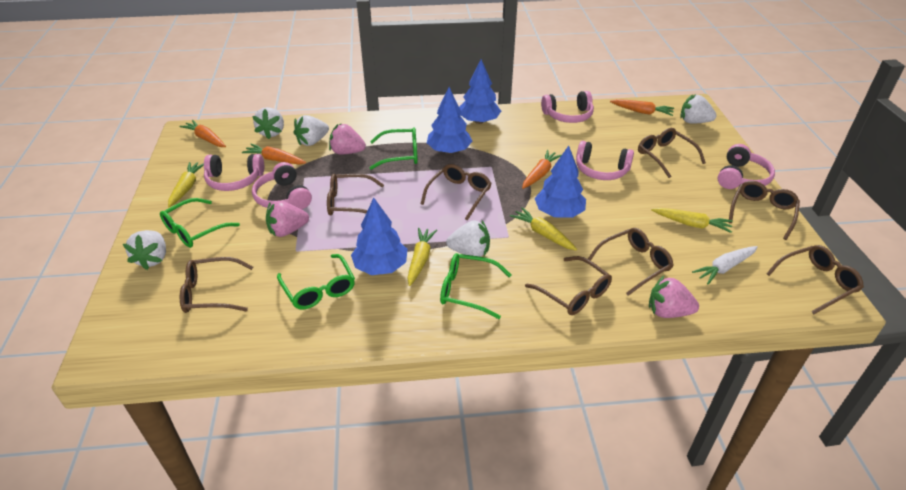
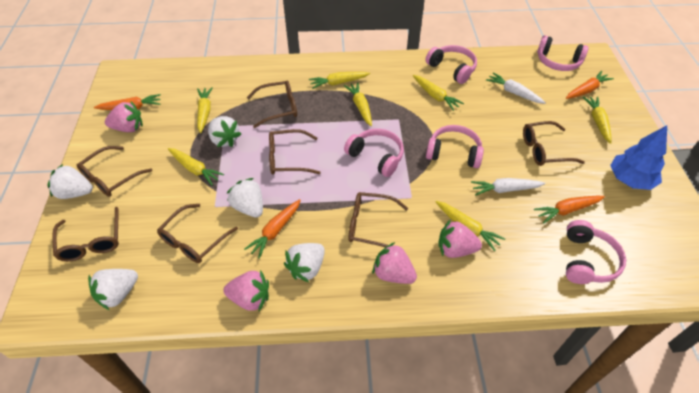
blue tree: 4 -> 1
brown glasses: 8 -> 7
green glasses: 4 -> 0
pink strawberry: 3 -> 4
white carrot: 1 -> 2
yellow carrot: 4 -> 7

